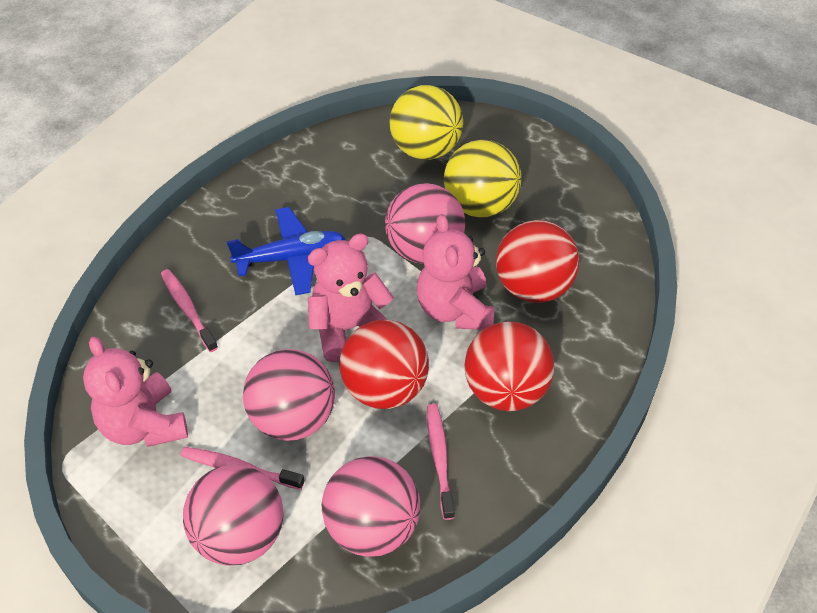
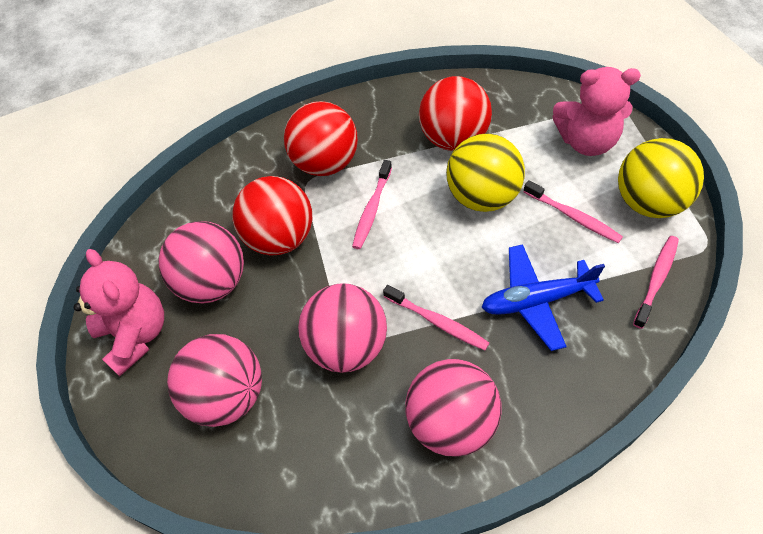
pink teddy bear: 3 -> 2
pink toothbrush: 3 -> 4

